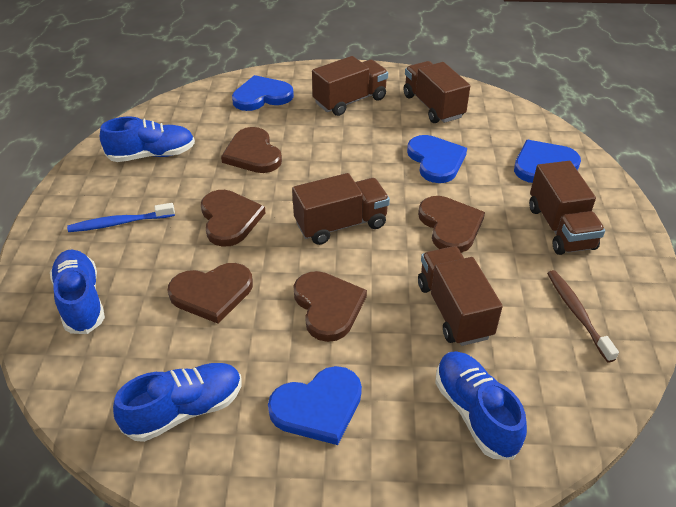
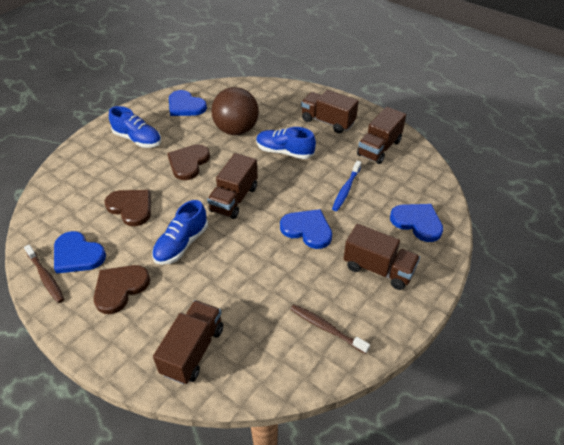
blue shoe: 4 -> 3
brown ball: 0 -> 1
brown heart: 5 -> 3
brown toothbrush: 1 -> 2

